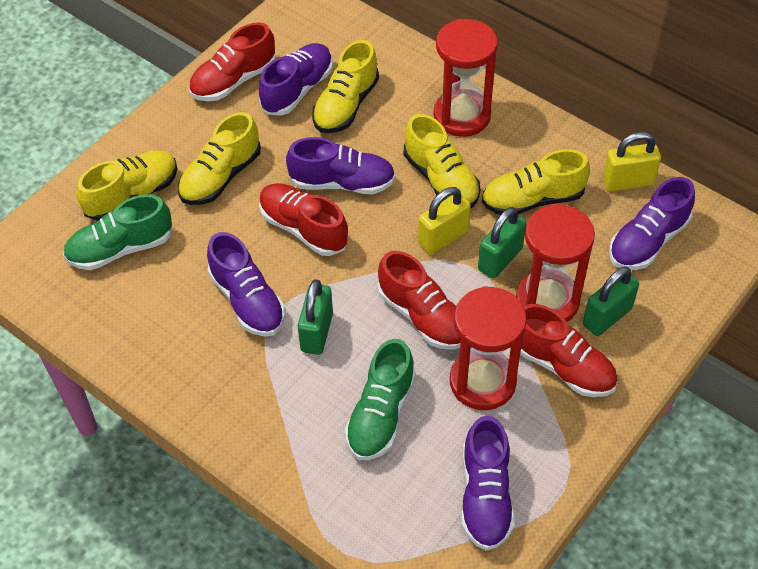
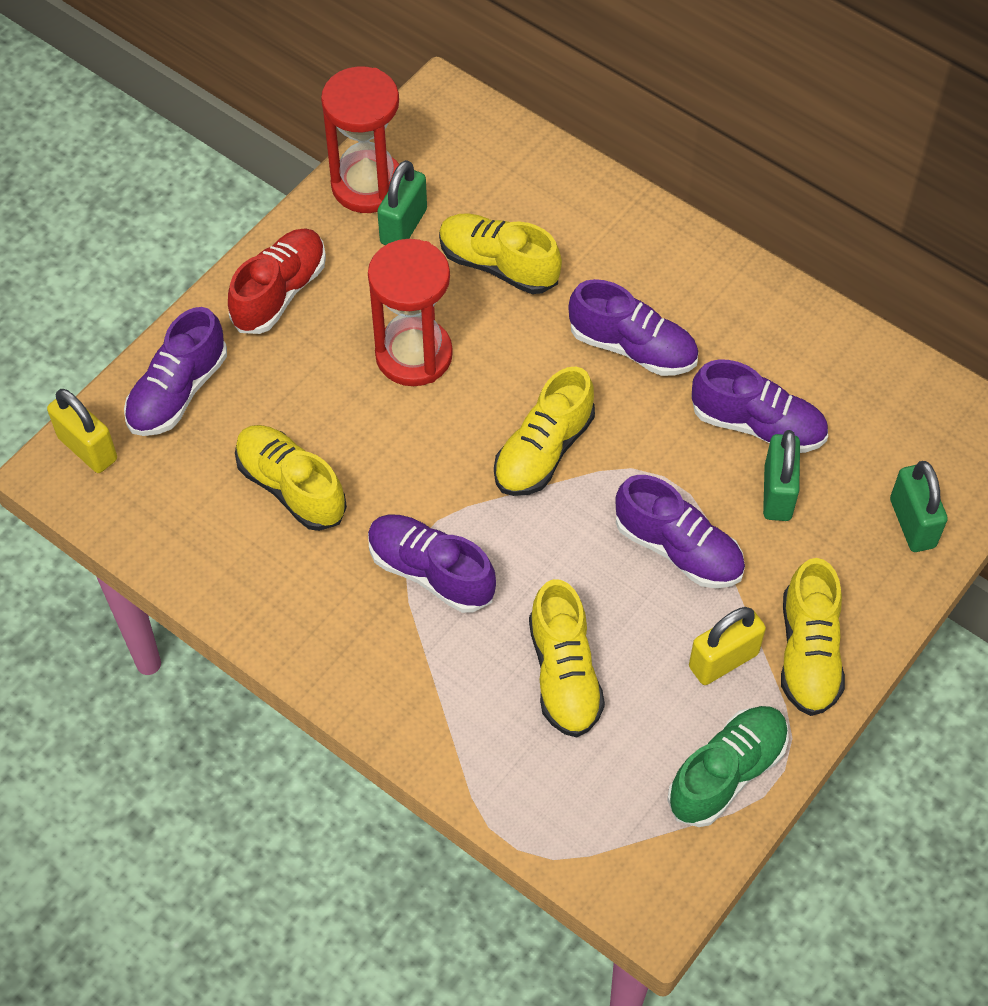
green shoe: 2 -> 1
red hourglass: 3 -> 2
red shoe: 4 -> 1

